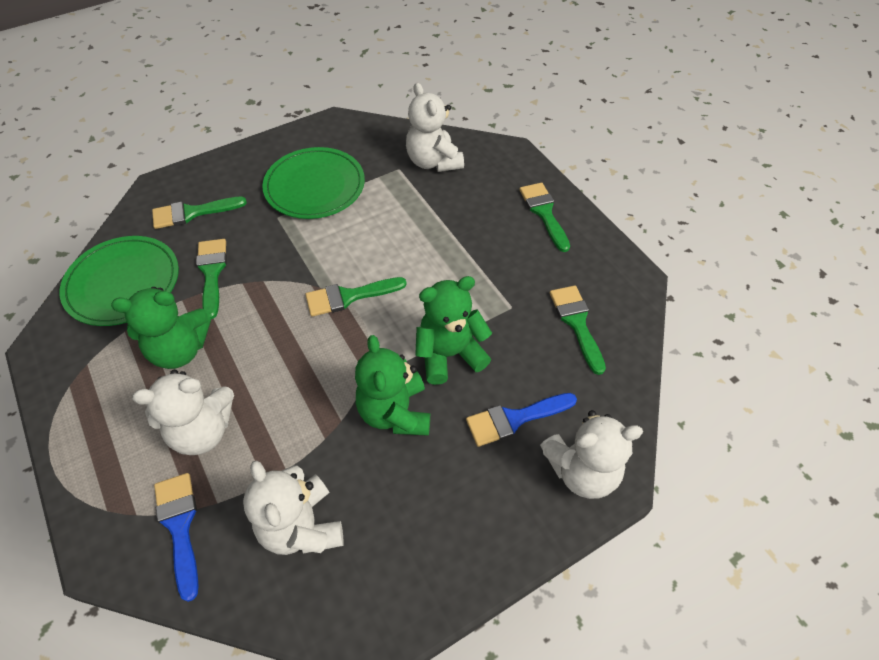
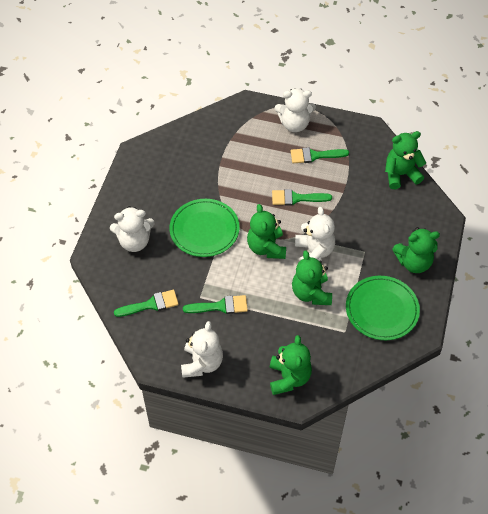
blue brush: 2 -> 0
green brush: 5 -> 4
green teddy bear: 3 -> 5

